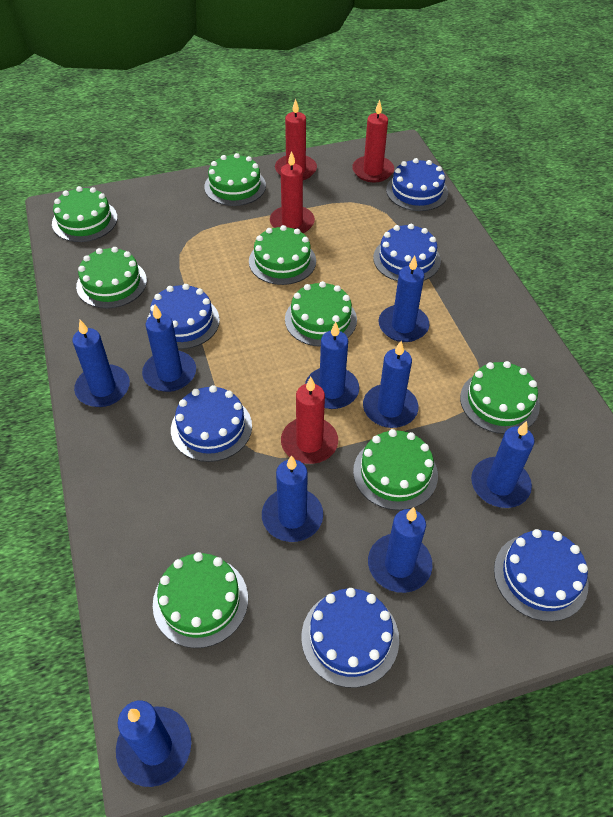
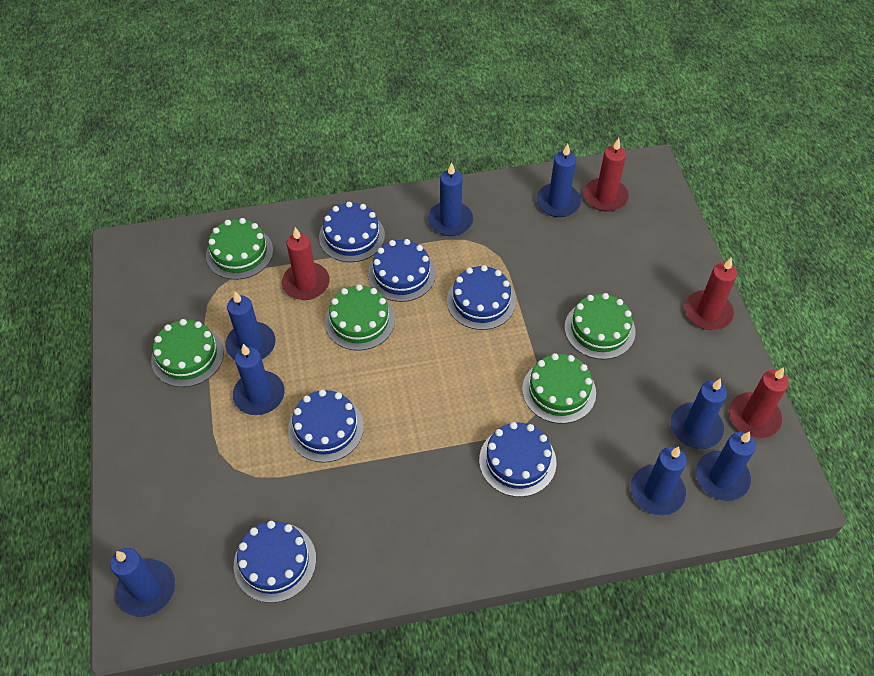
blue candle: 9 -> 8
green cake: 8 -> 5

